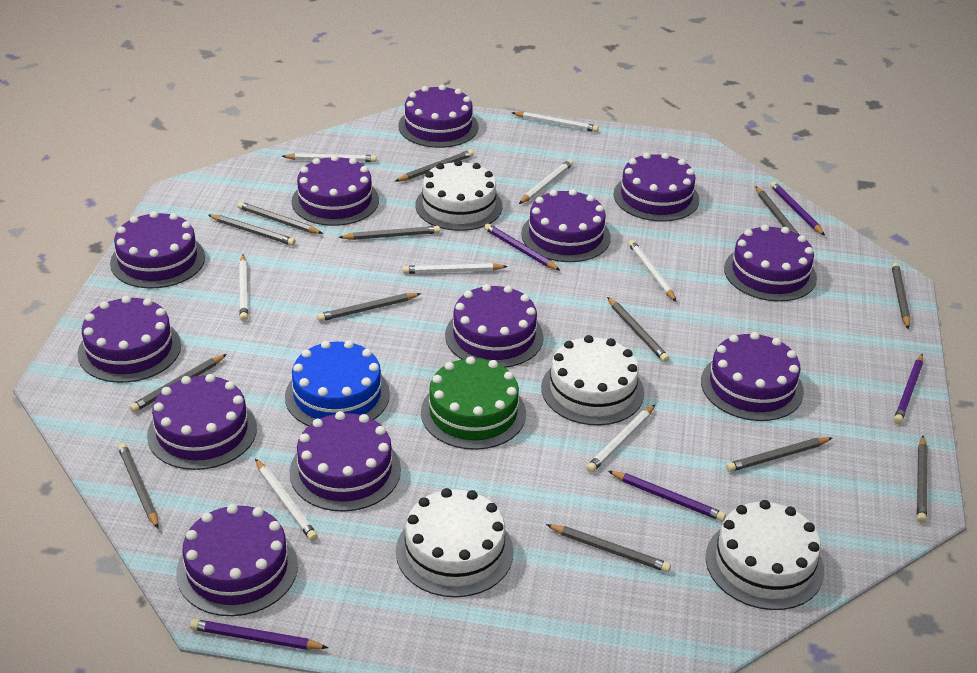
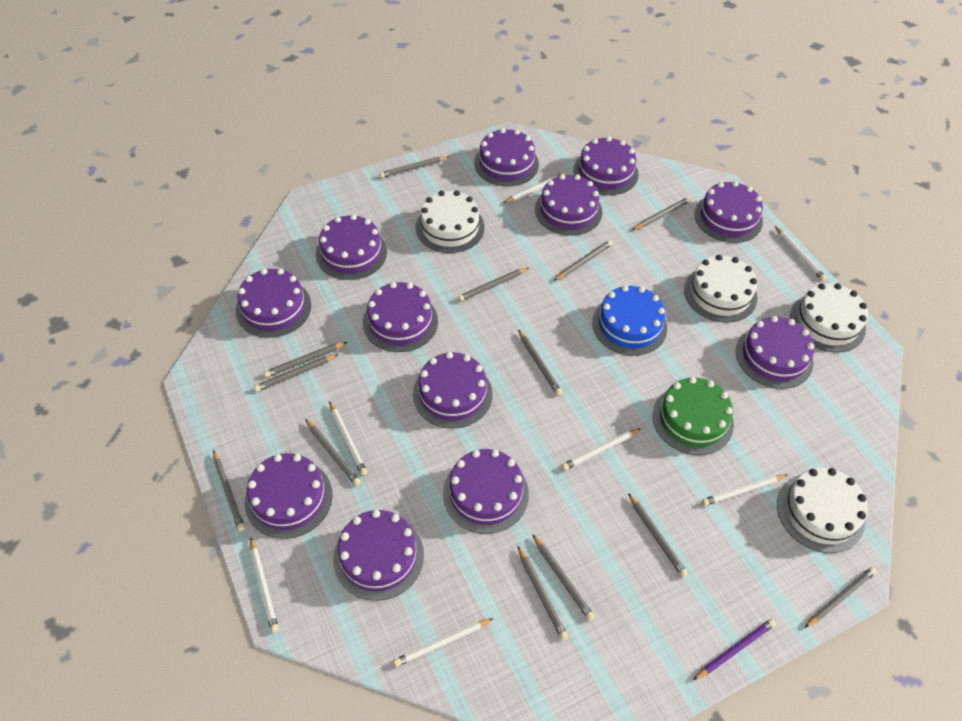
purple pencil: 5 -> 1
white pencil: 8 -> 7

